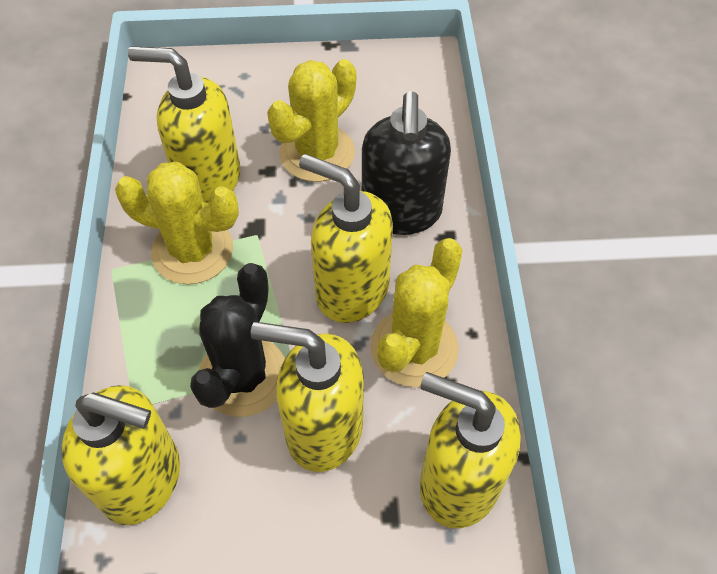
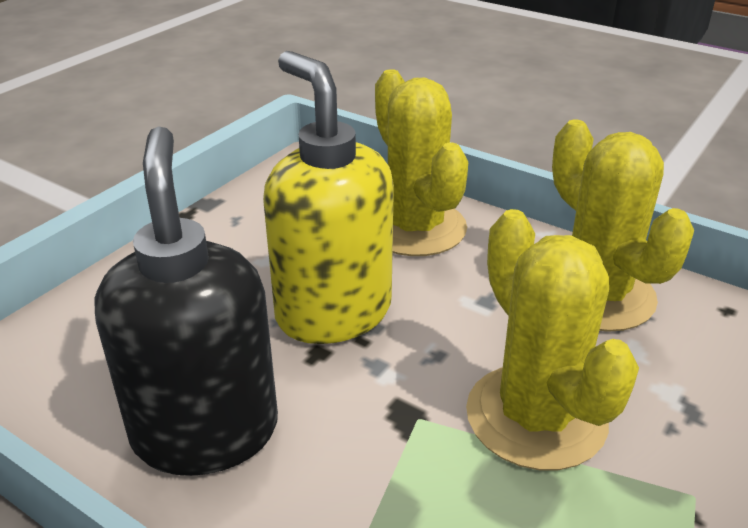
black cactus: 1 -> 0
yellow soap dispenser: 5 -> 1

